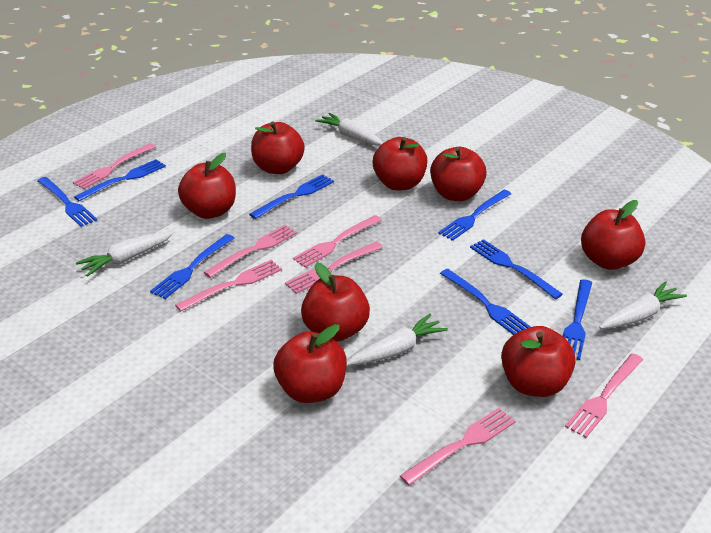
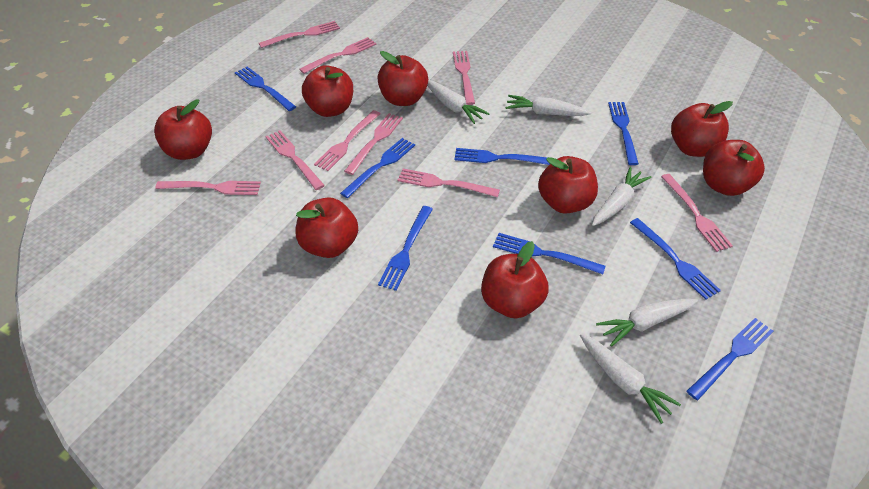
pink fork: 7 -> 9
white carrot: 4 -> 5

